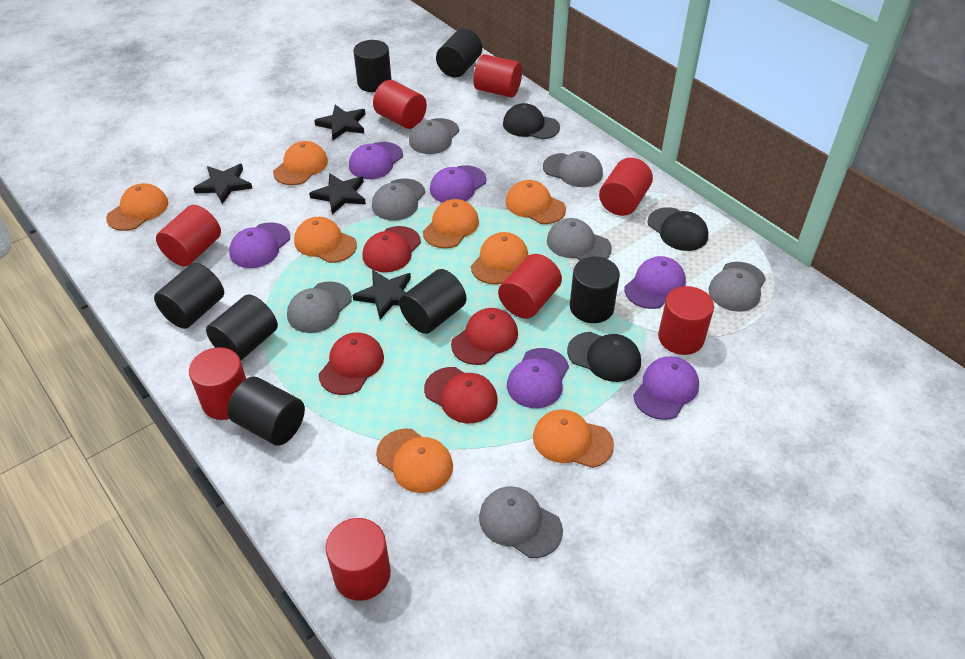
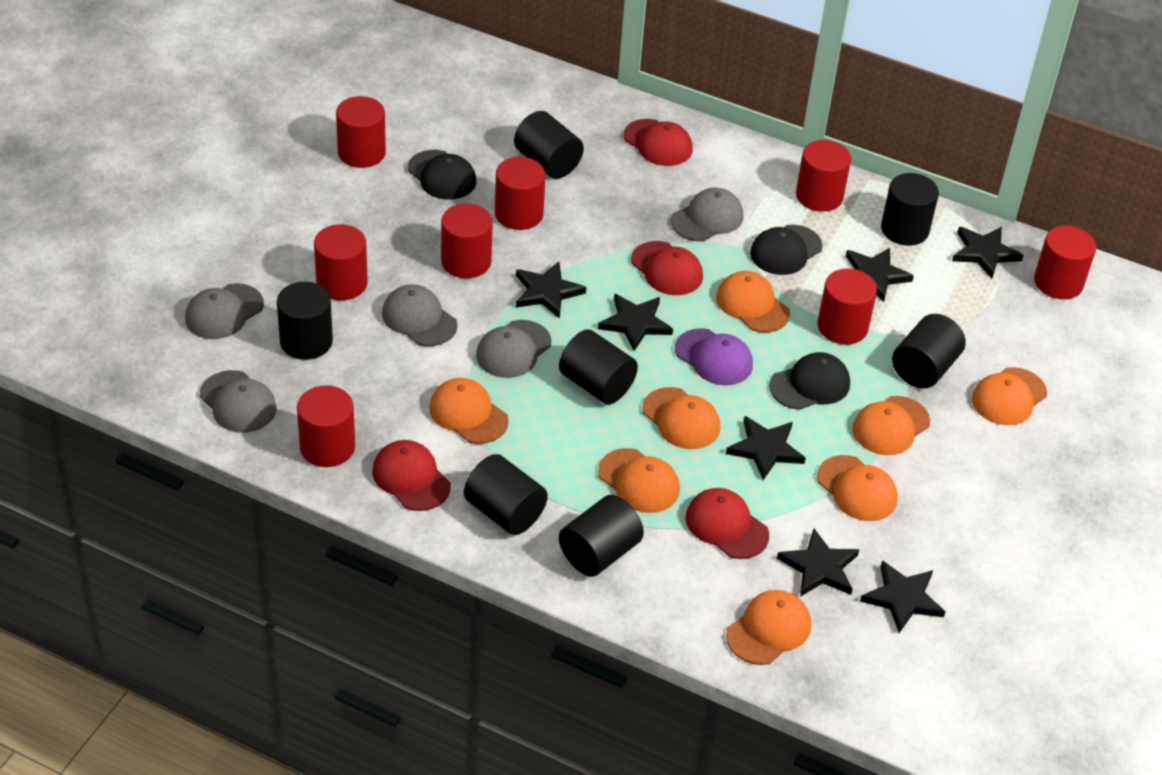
black star: 4 -> 7
grey cap: 7 -> 5
purple cap: 6 -> 1

